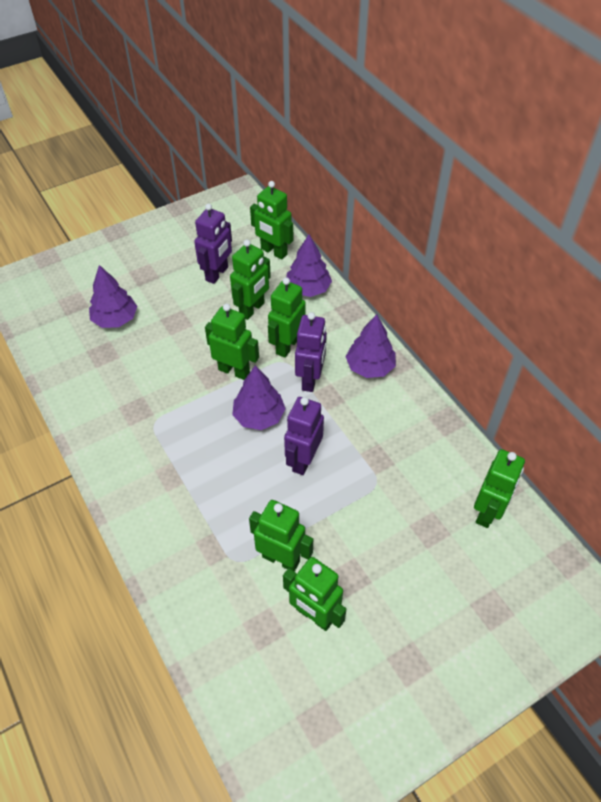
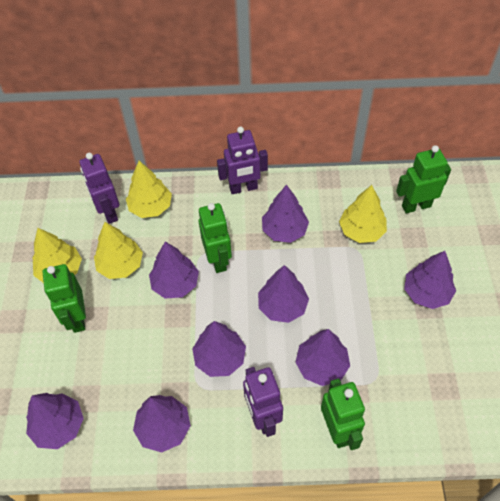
green robot: 7 -> 4
purple tree: 4 -> 8
yellow tree: 0 -> 4

